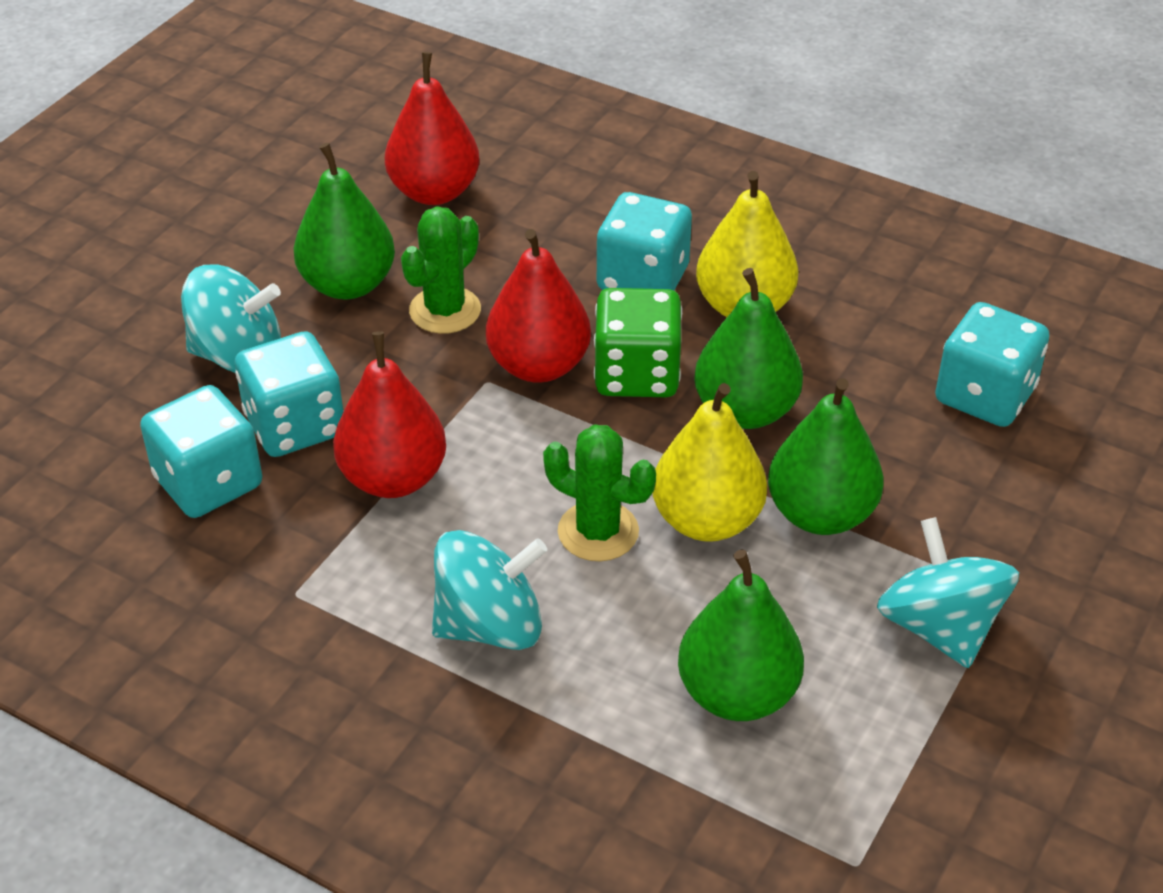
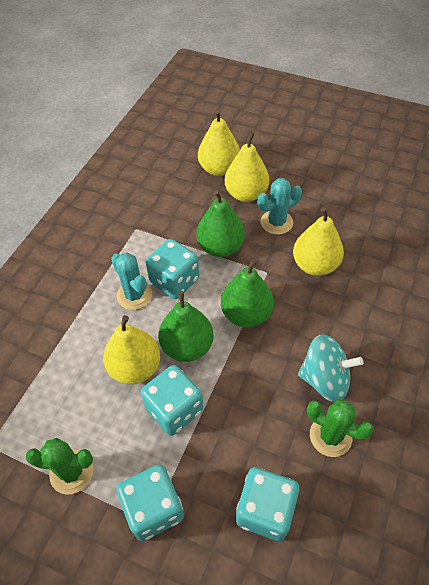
green dice: 1 -> 0
green pear: 4 -> 3
red pear: 3 -> 0
turquoise cactus: 0 -> 2
turquoise spinning top: 3 -> 1
yellow pear: 2 -> 4

